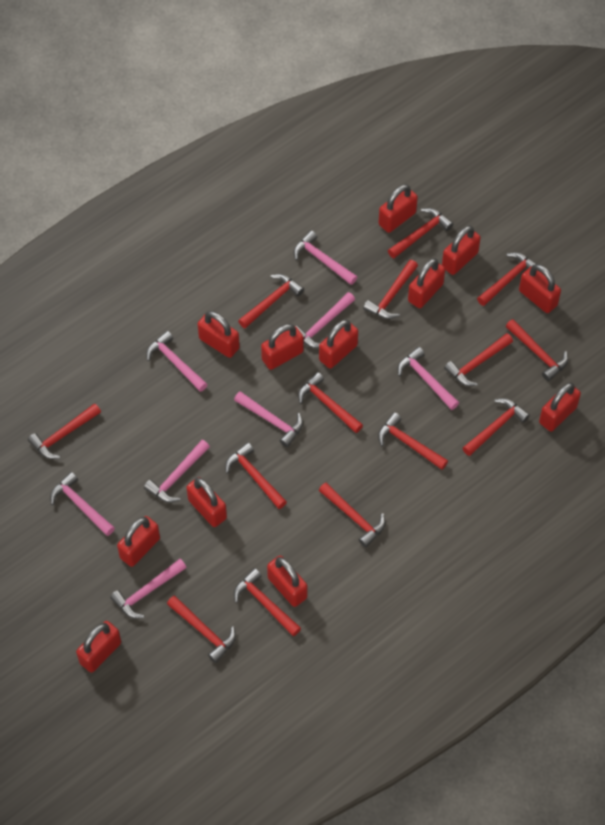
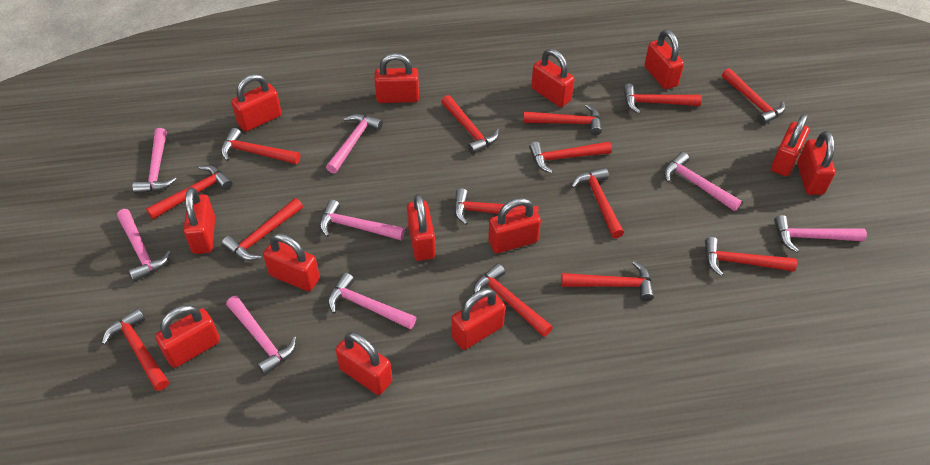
red padlock: 12 -> 13

